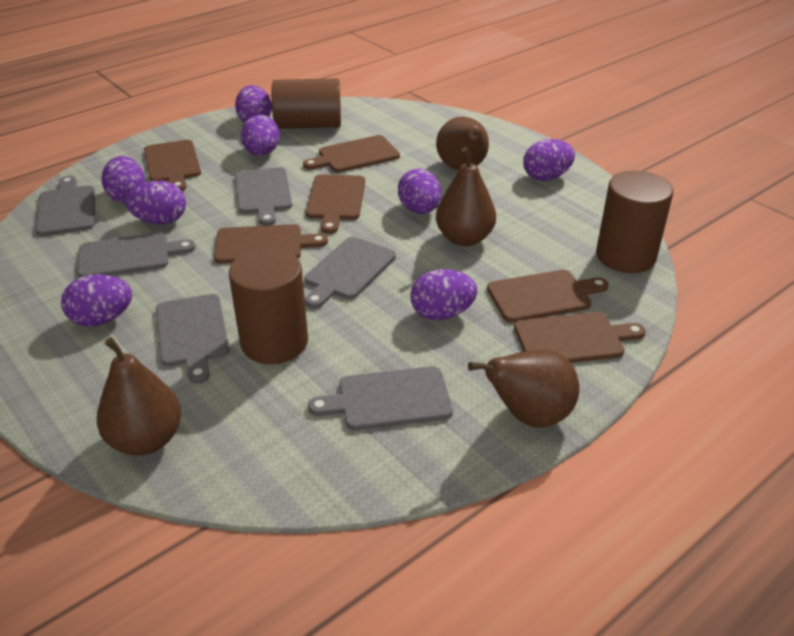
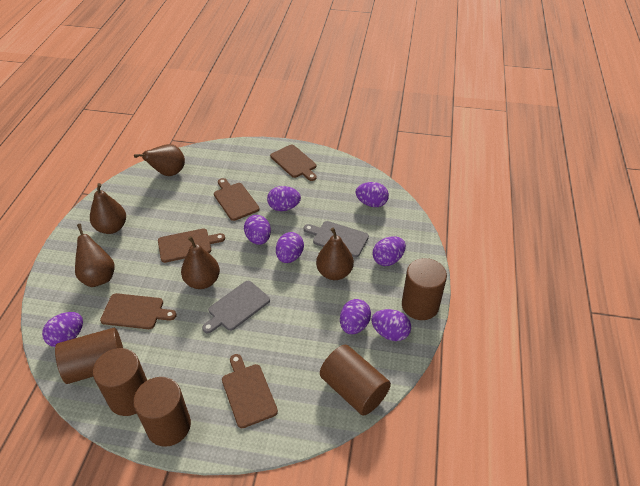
brown cutting board: 6 -> 5
brown cylinder: 3 -> 5
brown pear: 4 -> 5
grey cutting board: 6 -> 2

